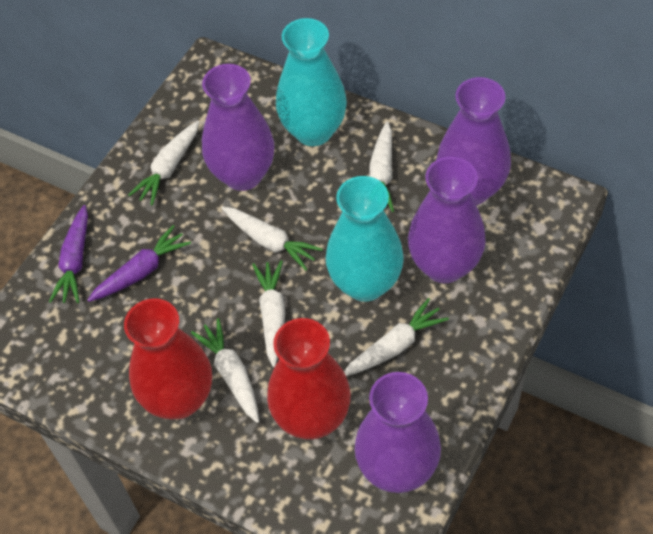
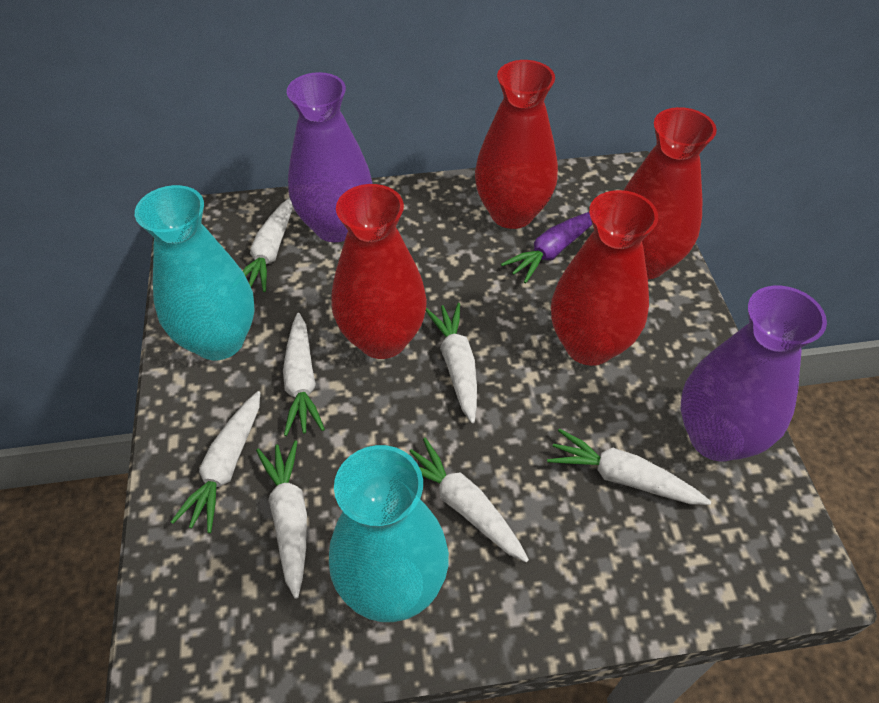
purple carrot: 2 -> 1
purple vase: 4 -> 2
red vase: 2 -> 4
white carrot: 6 -> 7

